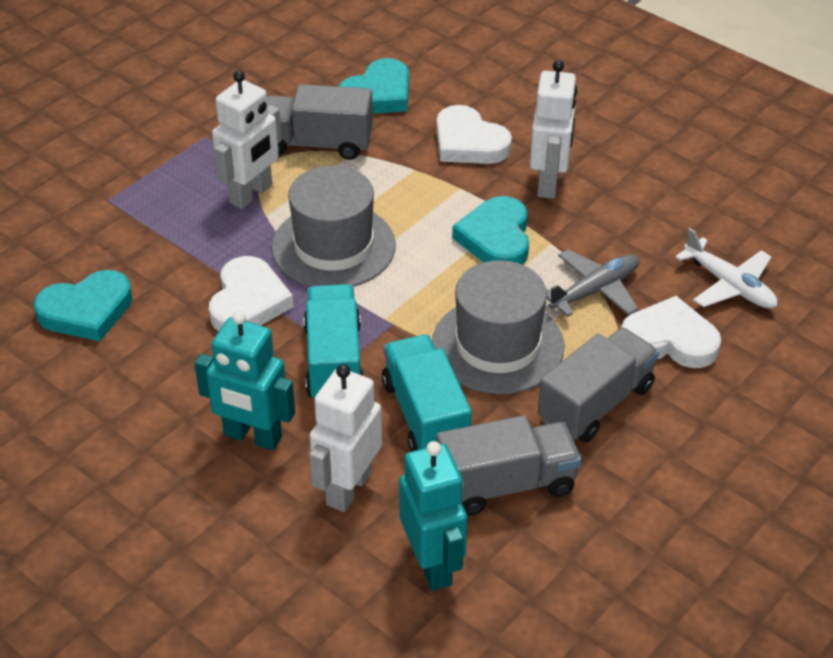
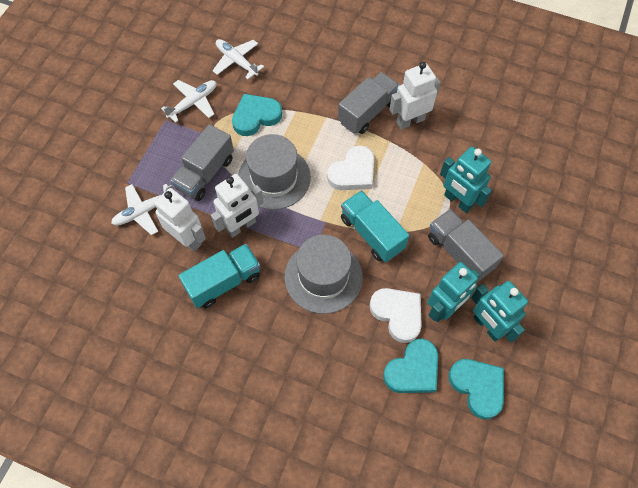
grey plane: 1 -> 0
turquoise robot: 2 -> 3
white heart: 3 -> 2
white plane: 1 -> 3

